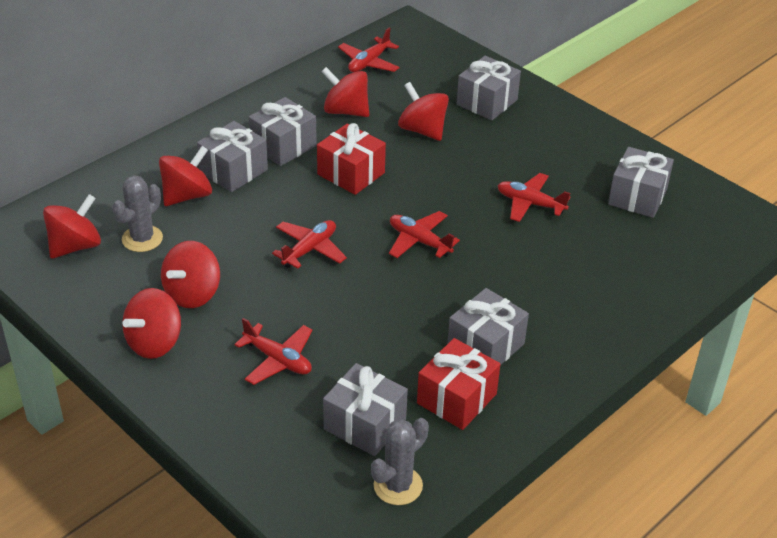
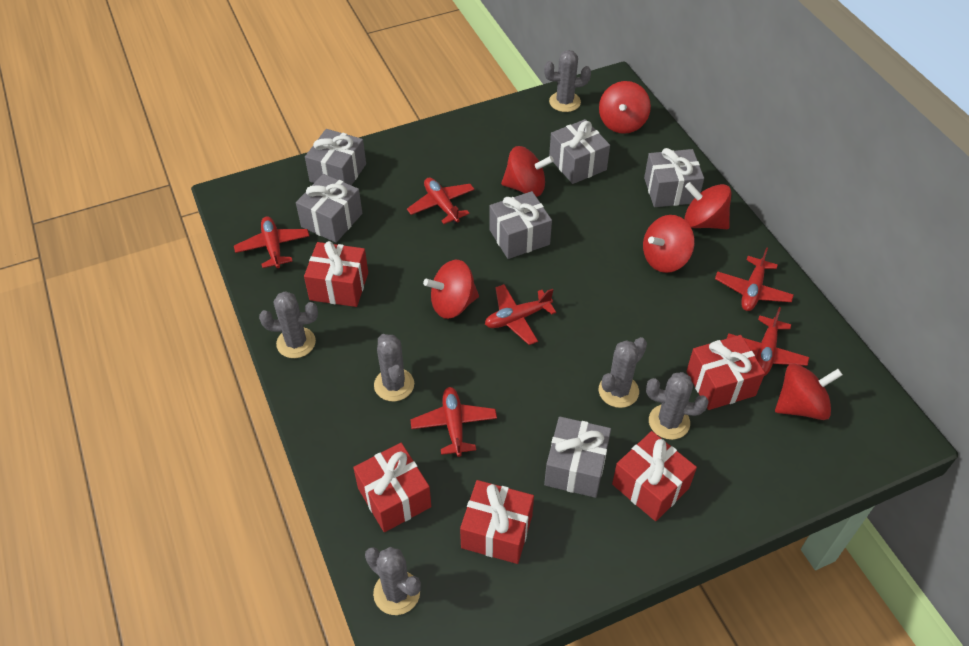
grey cactus: 2 -> 6
red gift: 2 -> 5
red plane: 5 -> 6

